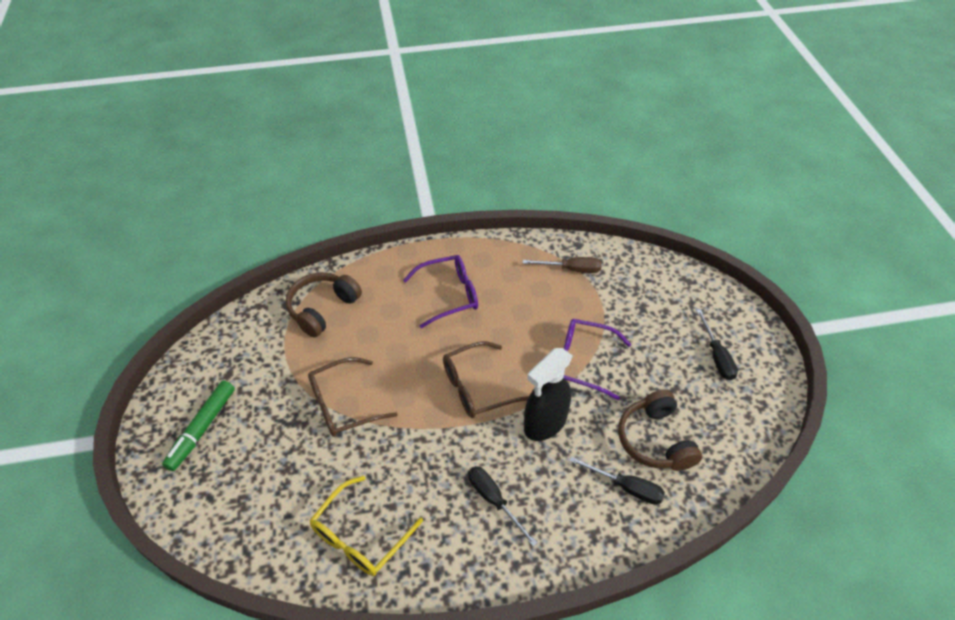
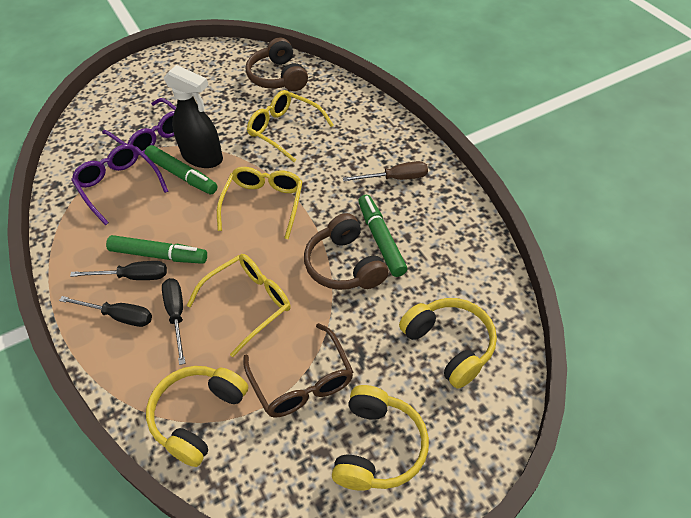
brown glasses: 2 -> 1
green marker: 1 -> 3
yellow glasses: 1 -> 3
yellow headphones: 0 -> 3

